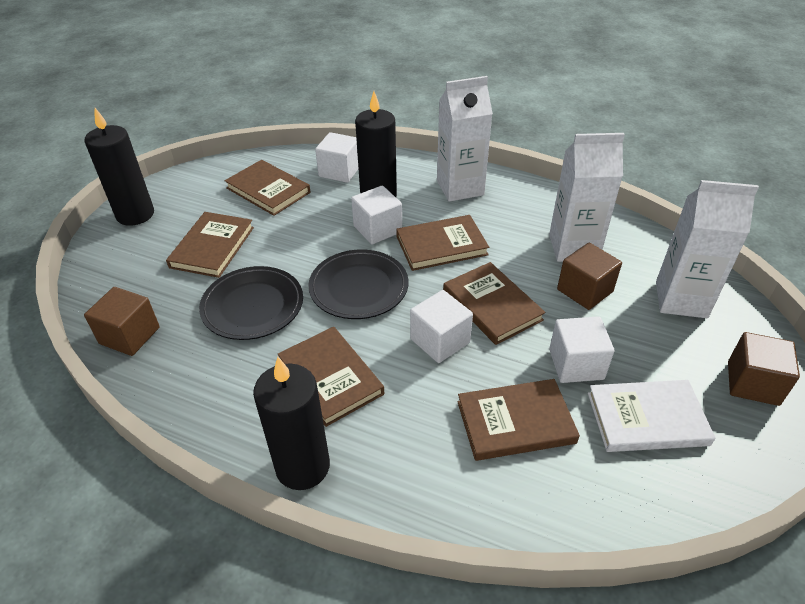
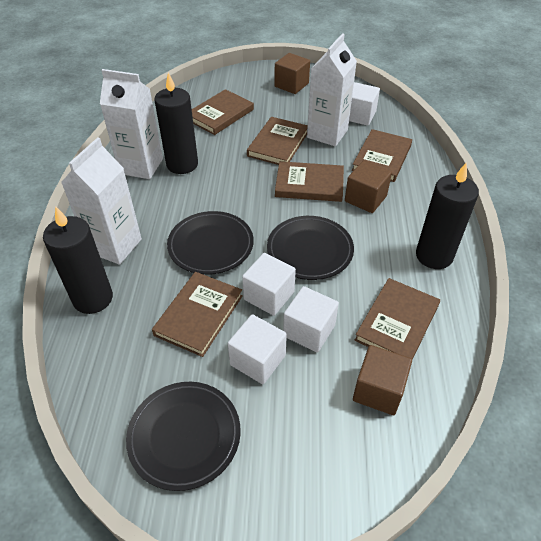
black plate: 2 -> 3
white book: 1 -> 0

